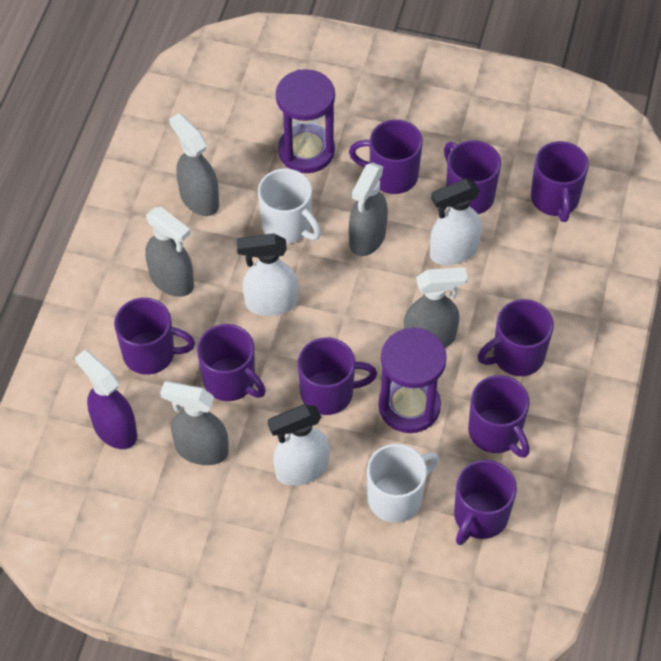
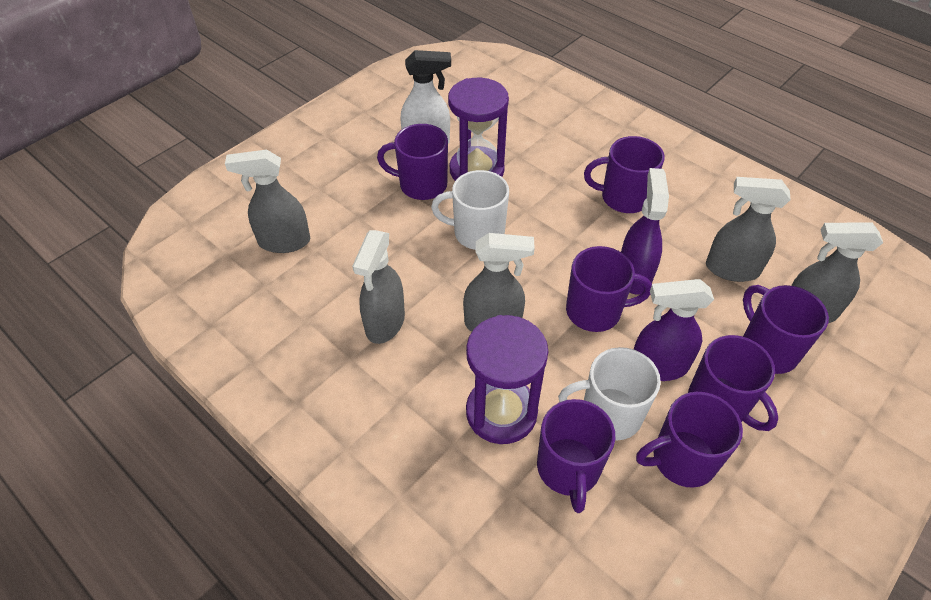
purple mug: 9 -> 7
purple spray bottle: 1 -> 2
white spray bottle: 3 -> 1

